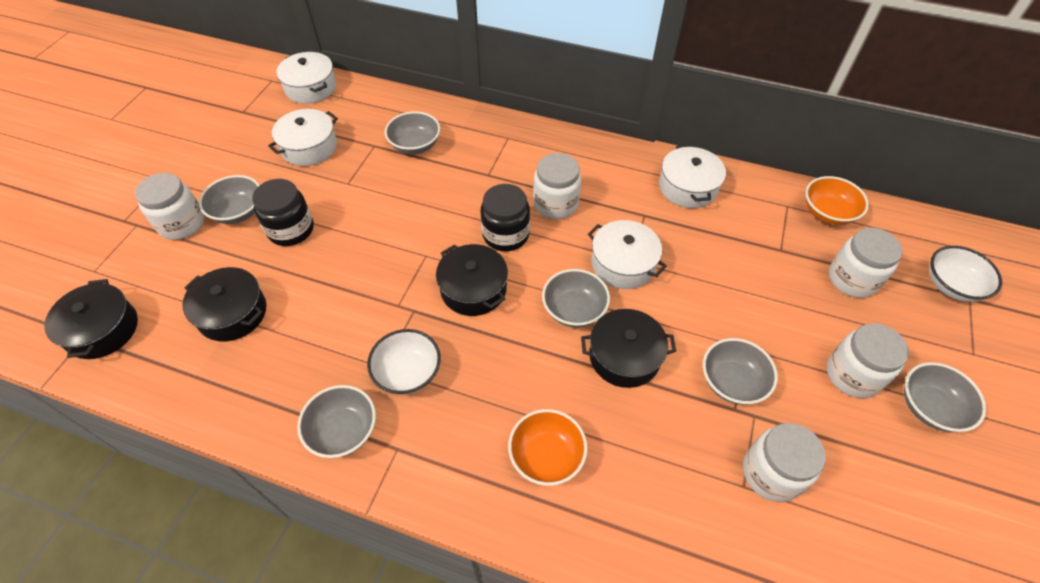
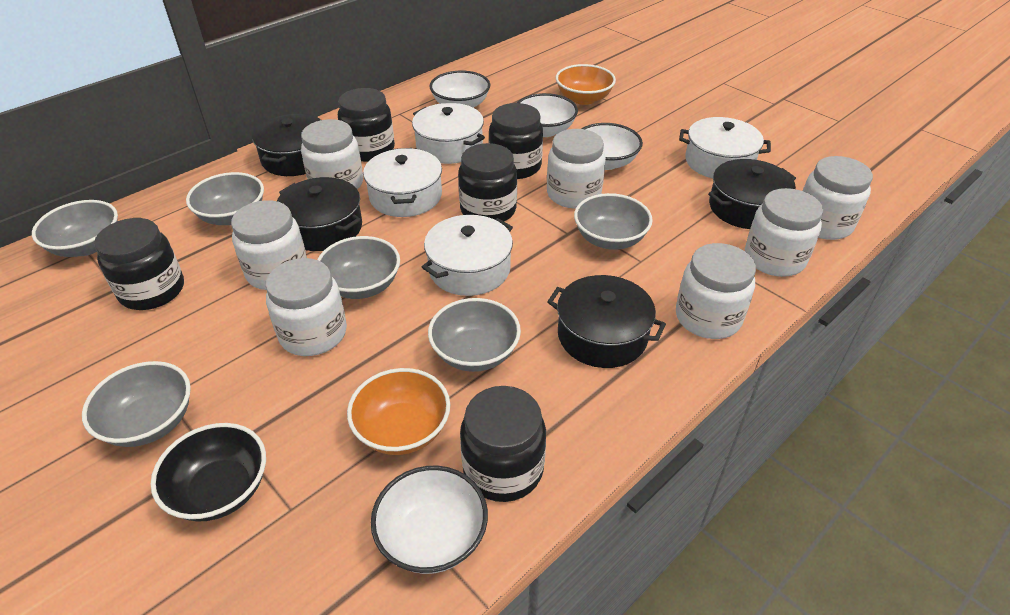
black bowl: 0 -> 1
black jar: 2 -> 5
white bowl: 2 -> 4
white jar: 5 -> 7

